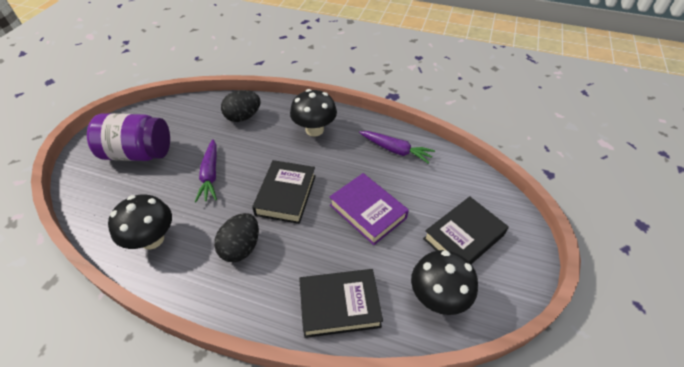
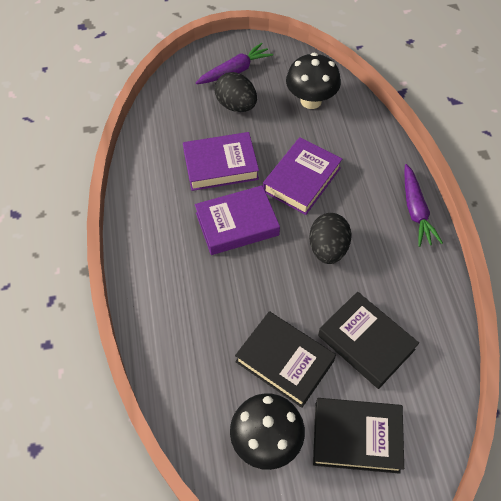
black mushroom: 3 -> 2
purple book: 1 -> 3
purple jar: 1 -> 0

